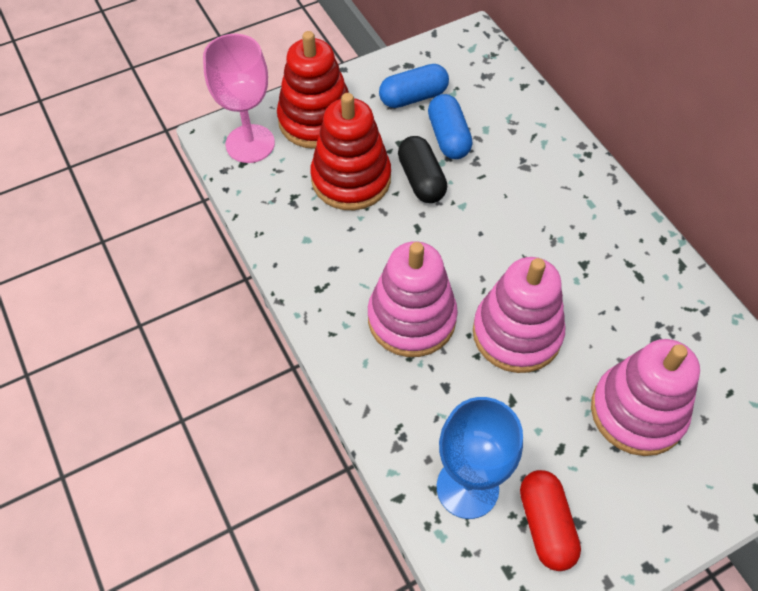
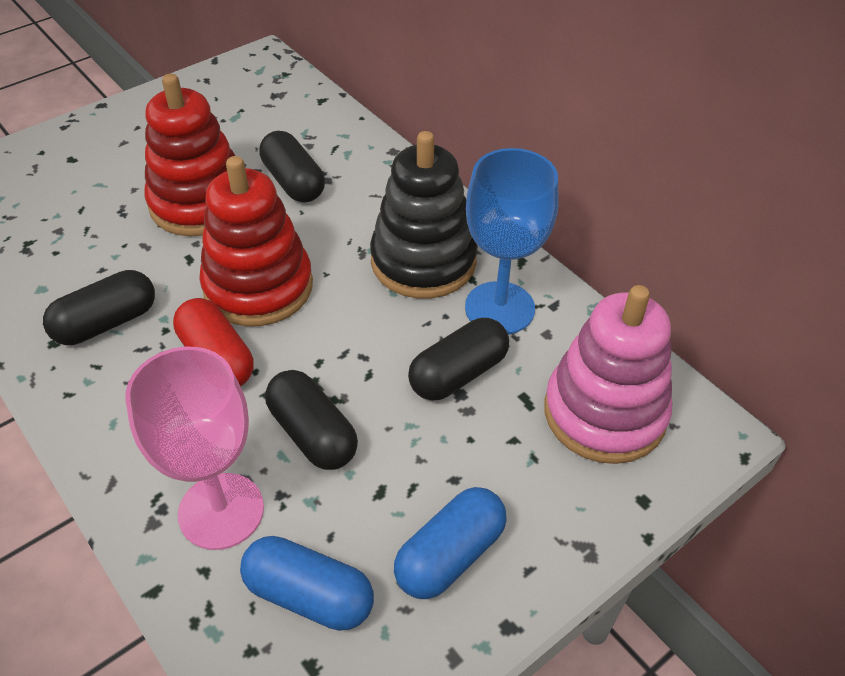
black capsule: 1 -> 4
black stacking toy: 0 -> 1
pink stacking toy: 3 -> 1

